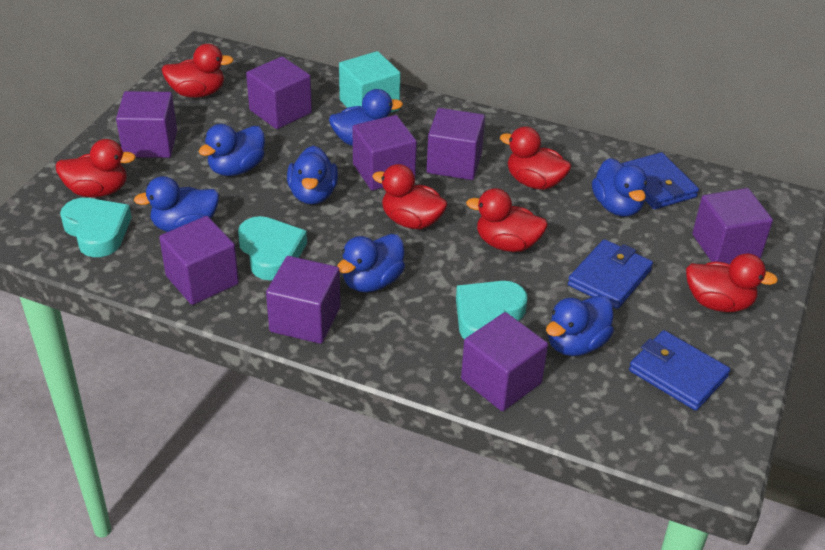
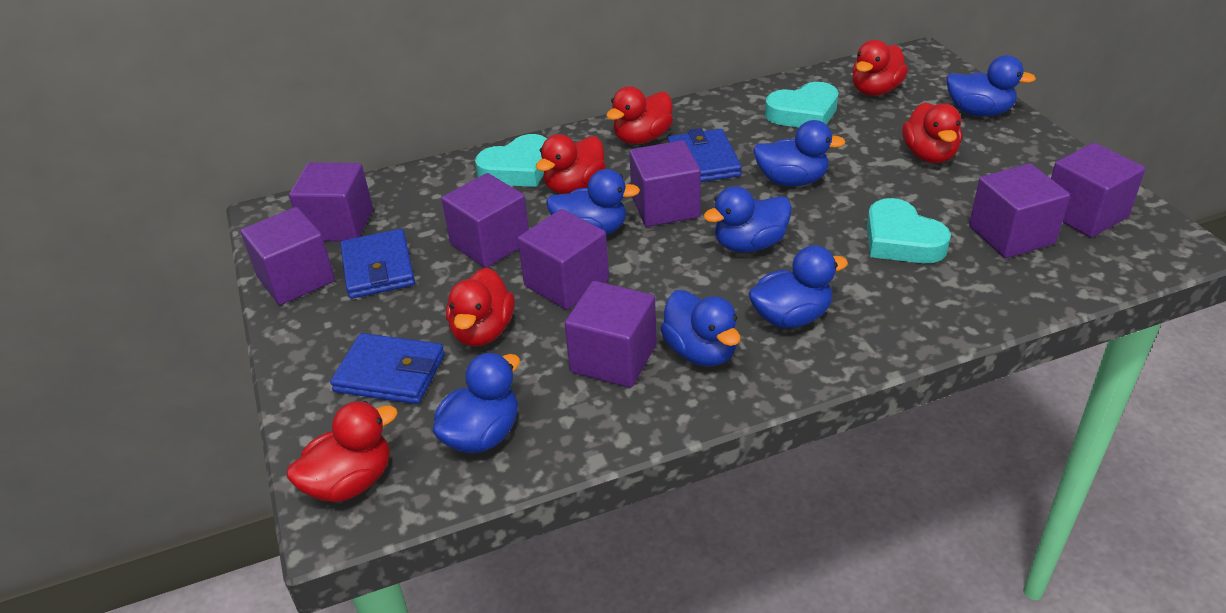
turquoise cube: 1 -> 0

